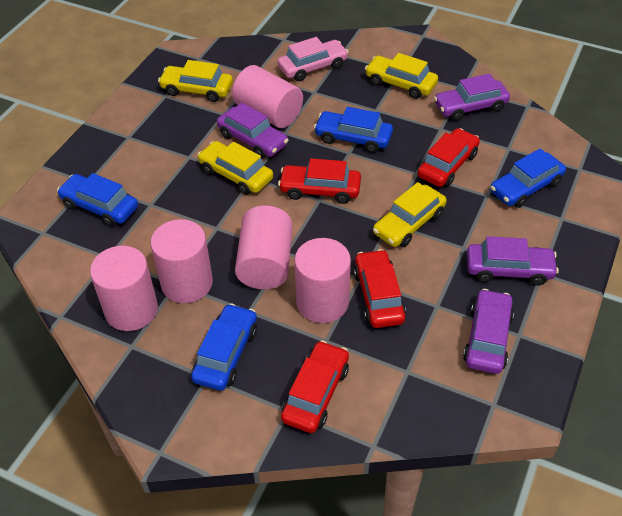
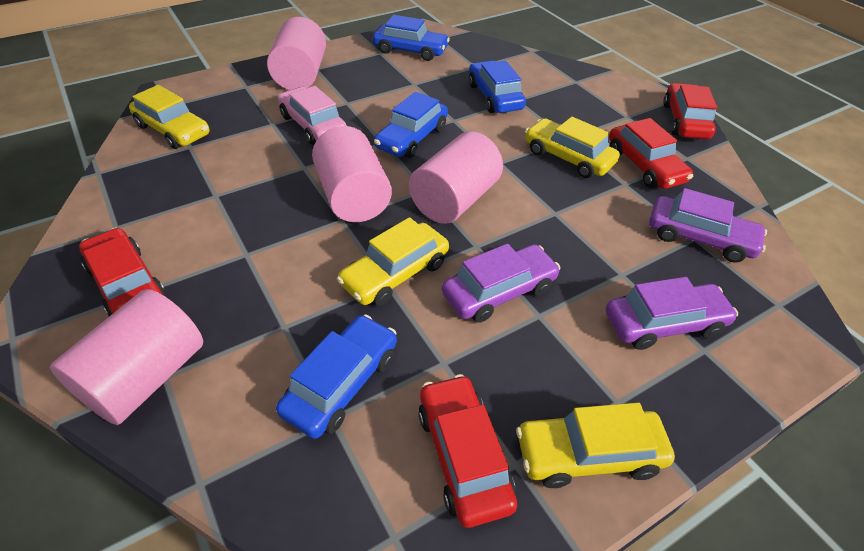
pink cylinder: 5 -> 4
purple car: 4 -> 3

